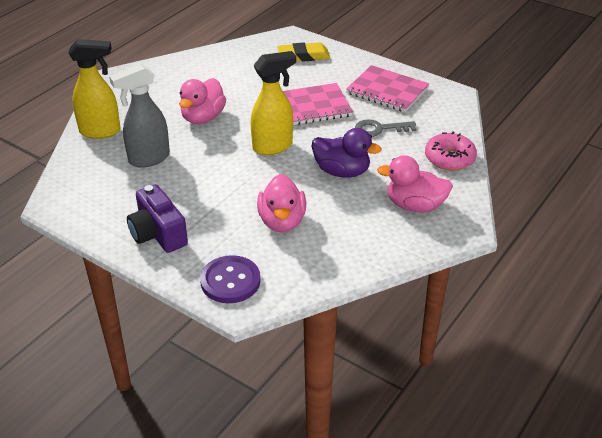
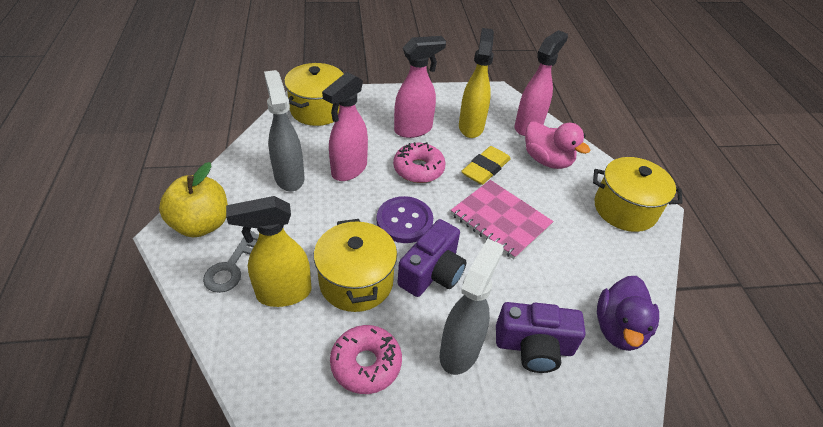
grey spray bottle: 1 -> 2
pink donut: 1 -> 2
pink duck: 3 -> 1
pink notebook: 2 -> 1
pink spray bottle: 0 -> 3
purple camera: 1 -> 2
yellow apple: 0 -> 1
yellow pot: 0 -> 3

